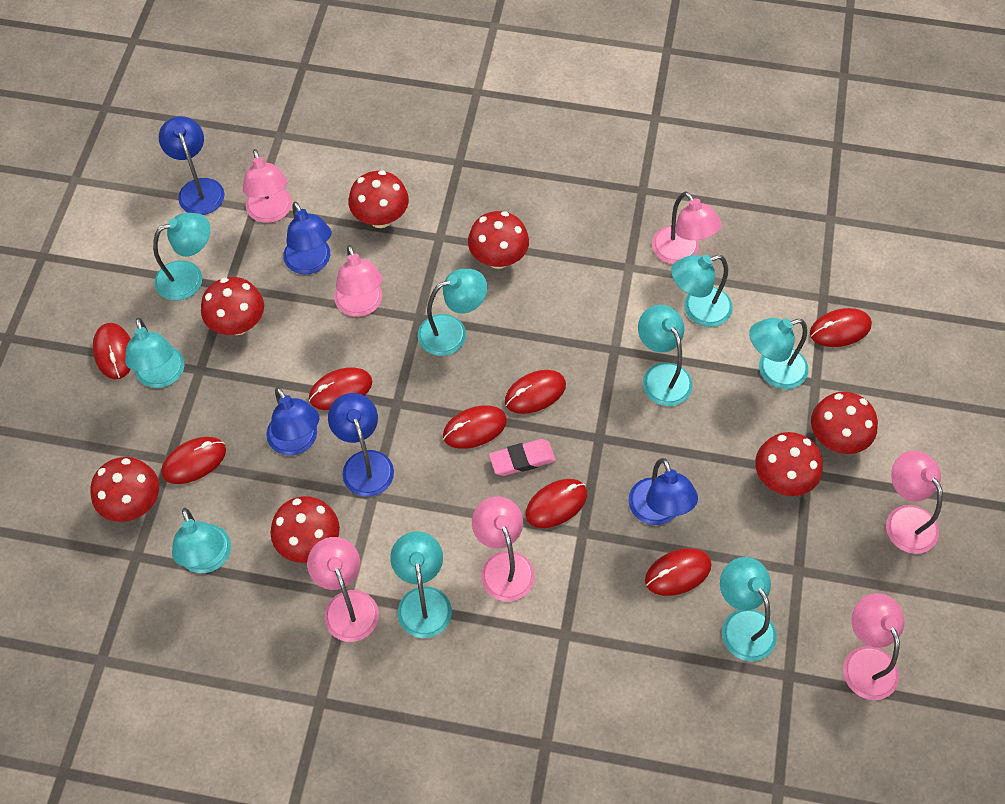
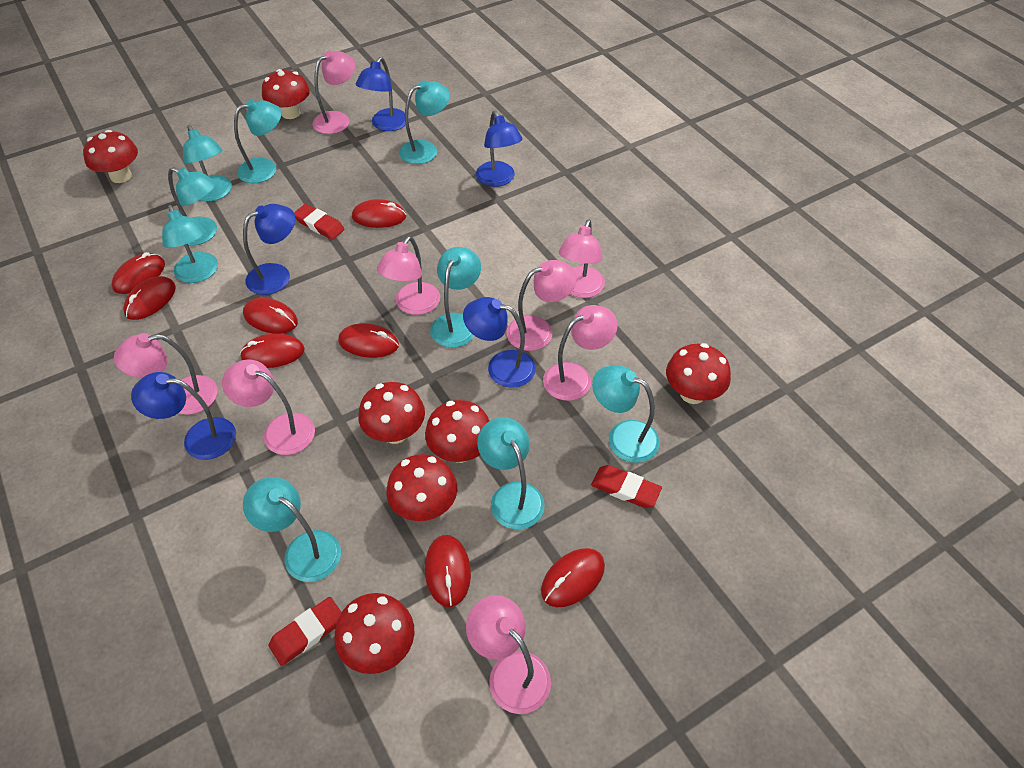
pink eraser: 1 -> 0
pink lamp: 7 -> 8
red eraser: 0 -> 3

